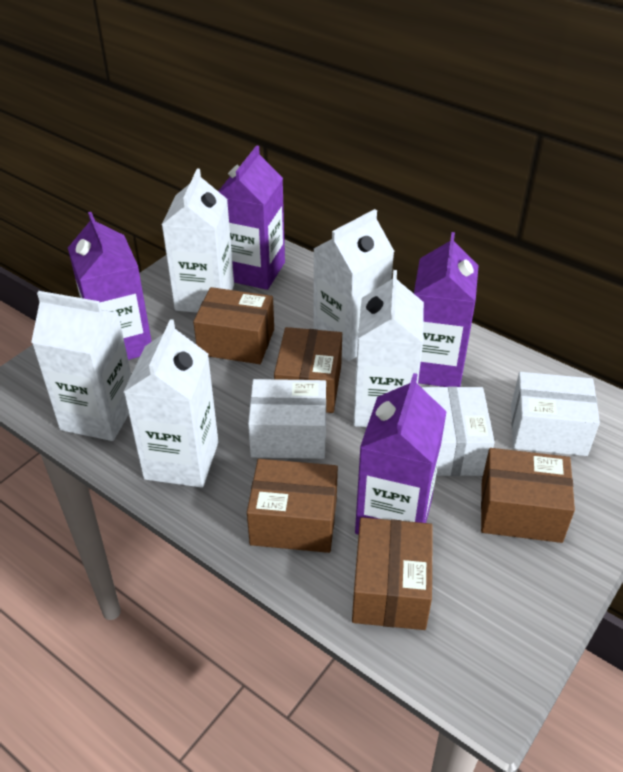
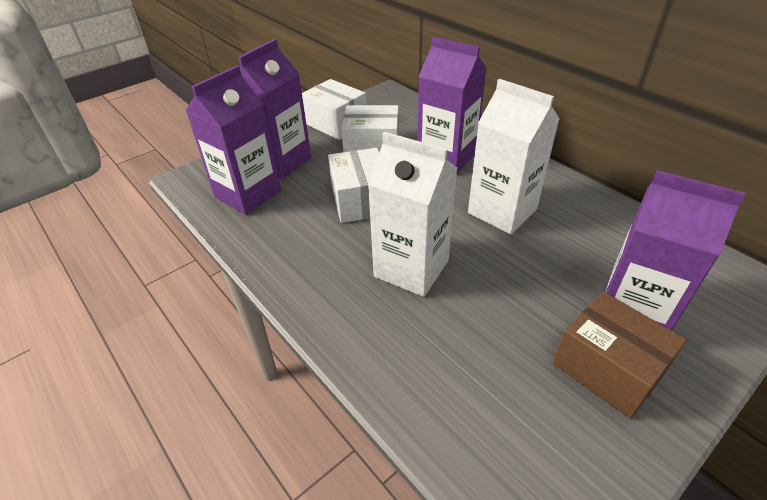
brown box: 5 -> 1
white carton: 5 -> 2

